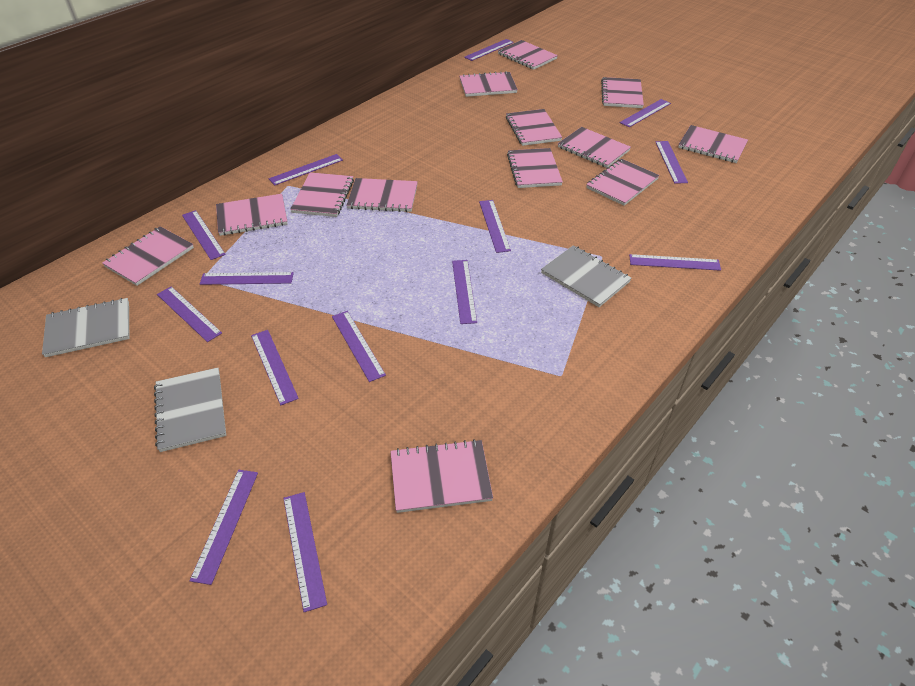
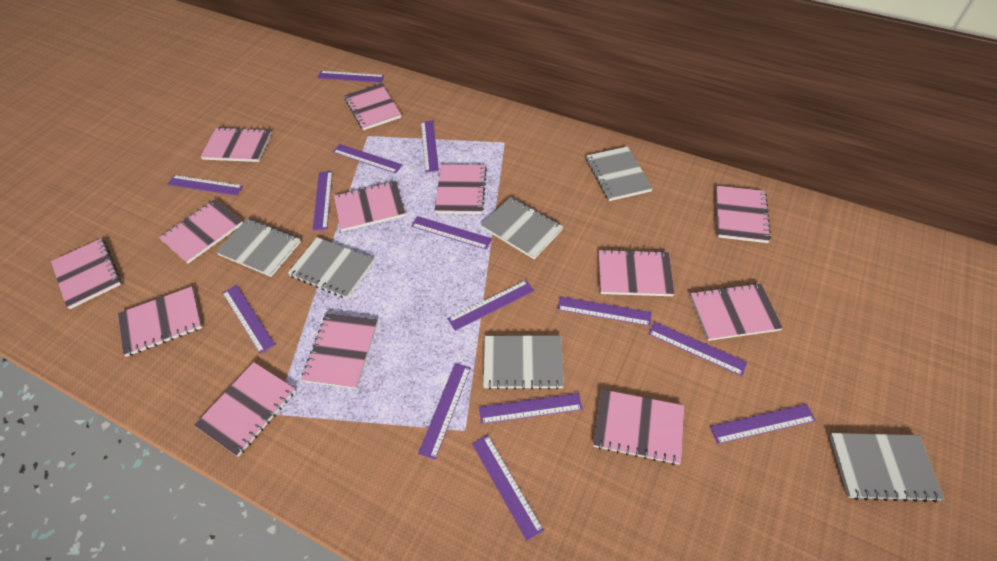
grey notebook: 3 -> 6

